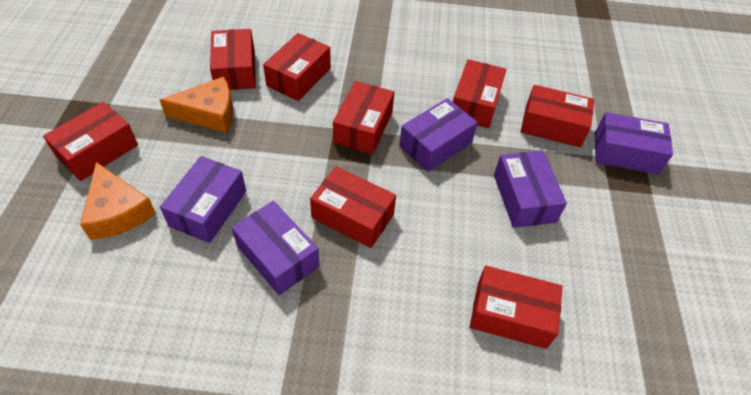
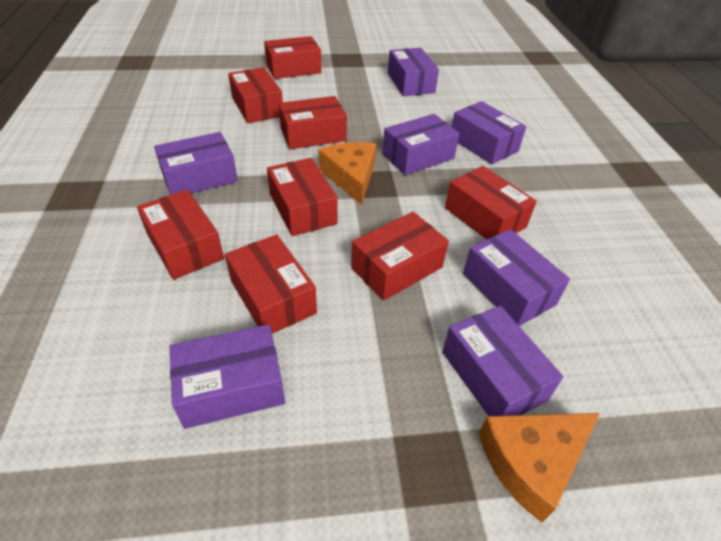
purple box: 5 -> 7

